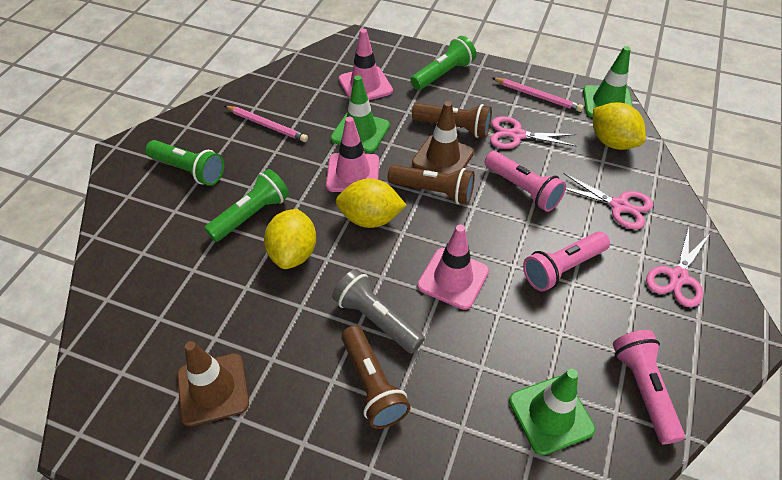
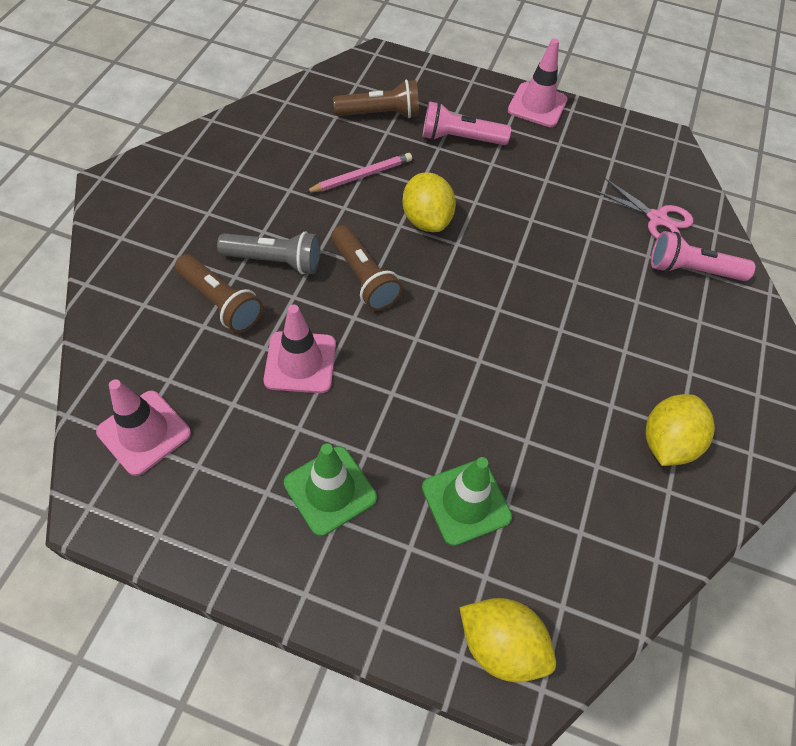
brown traffic cone: 2 -> 0
green flashlight: 3 -> 0
green traffic cone: 3 -> 2
pink flashlight: 3 -> 2
pink pencil: 2 -> 1
pink scissors: 3 -> 1

